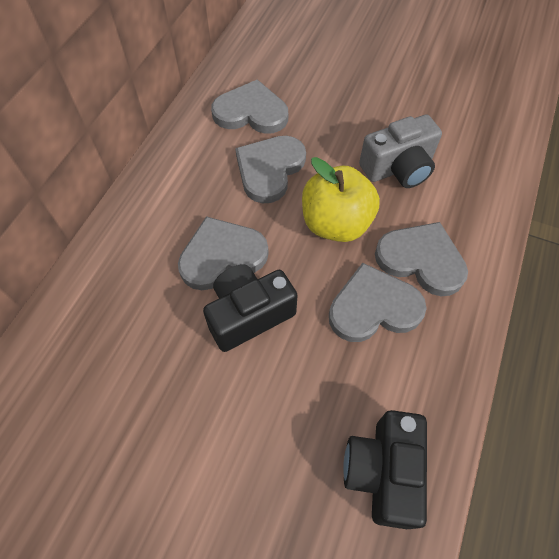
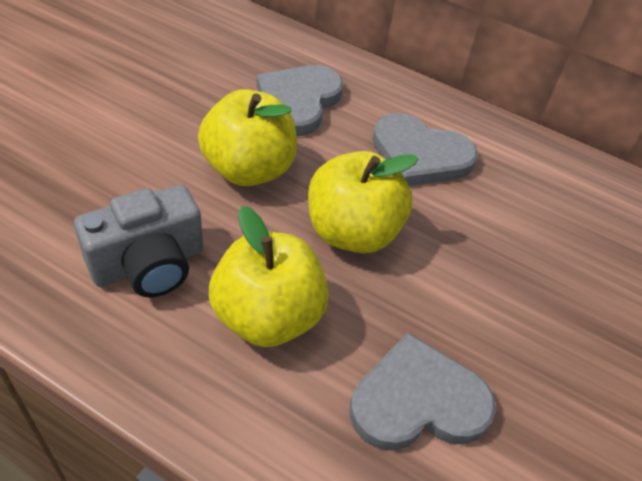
black camera: 2 -> 0
grey heart: 5 -> 3
yellow apple: 1 -> 3

